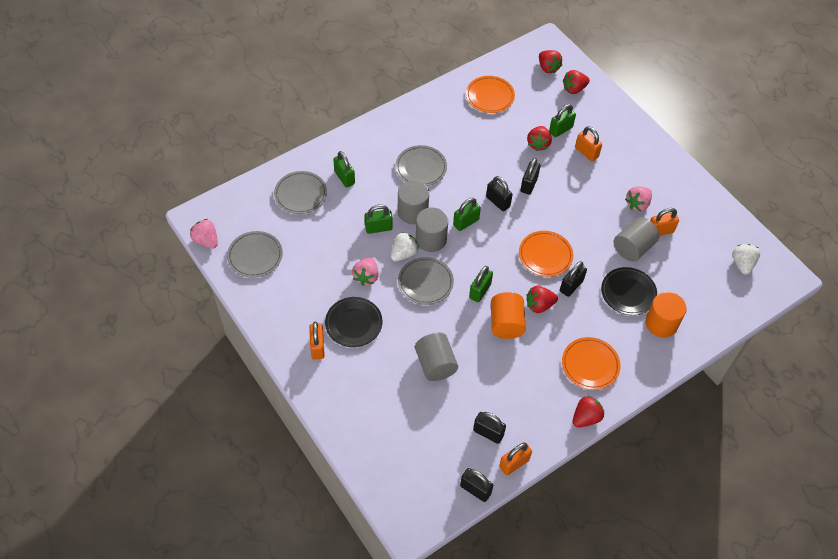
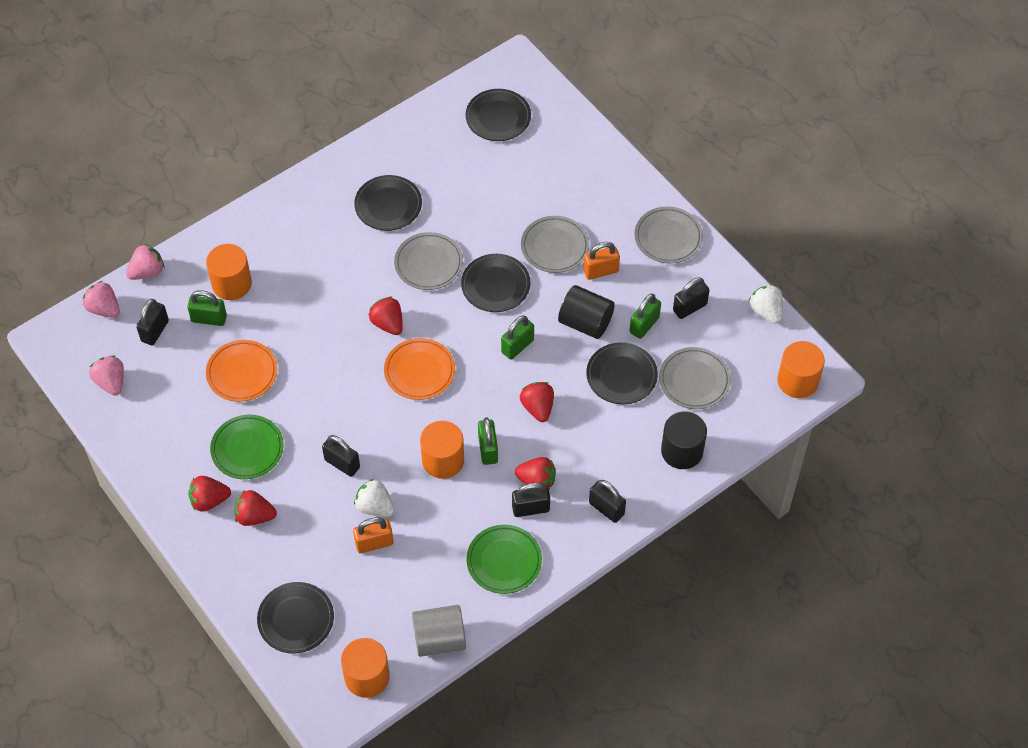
black cylinder: 0 -> 2
black plate: 2 -> 5
green padlock: 5 -> 4
green plate: 0 -> 2
grey cylinder: 4 -> 1
orange cylinder: 2 -> 4
orange padlock: 4 -> 2
orange plate: 3 -> 2

